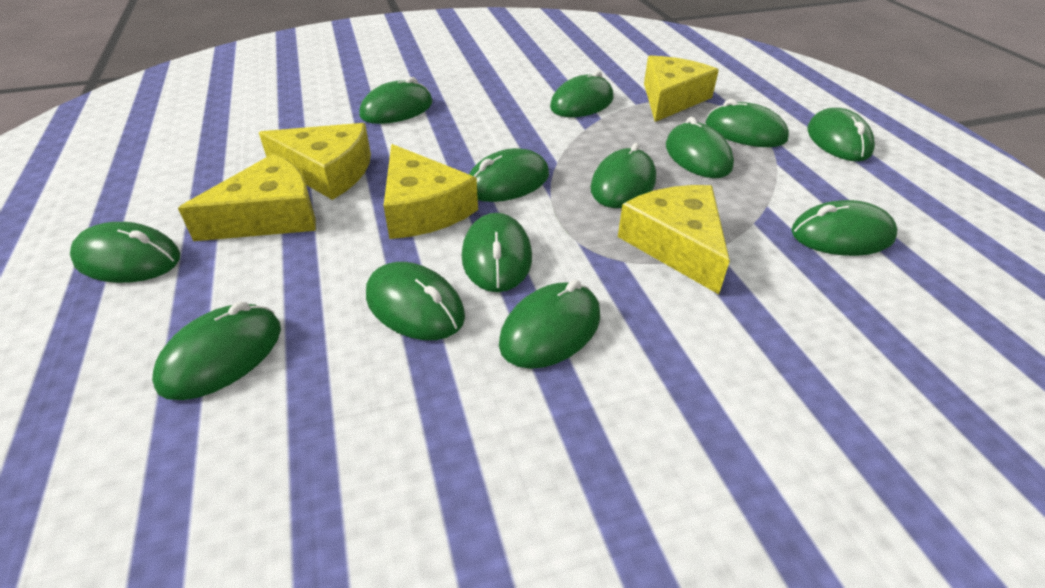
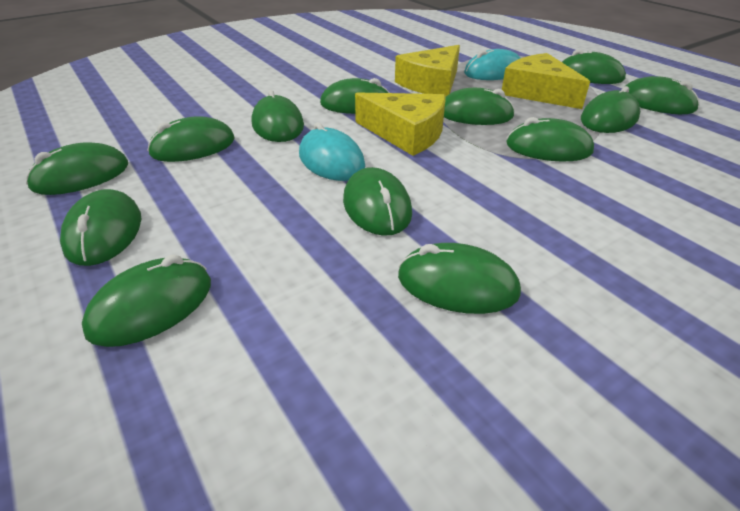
turquoise mouse: 0 -> 2
yellow cheese: 5 -> 3

